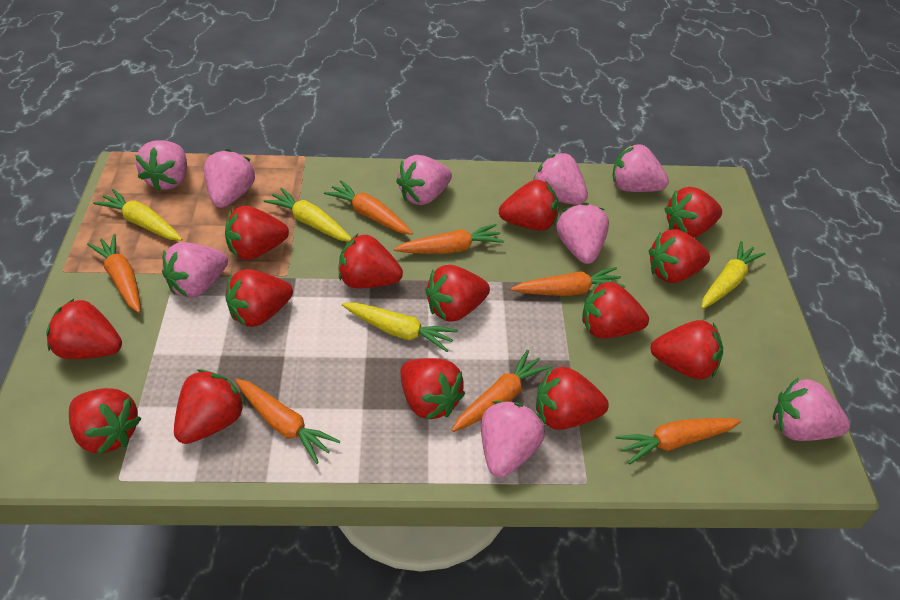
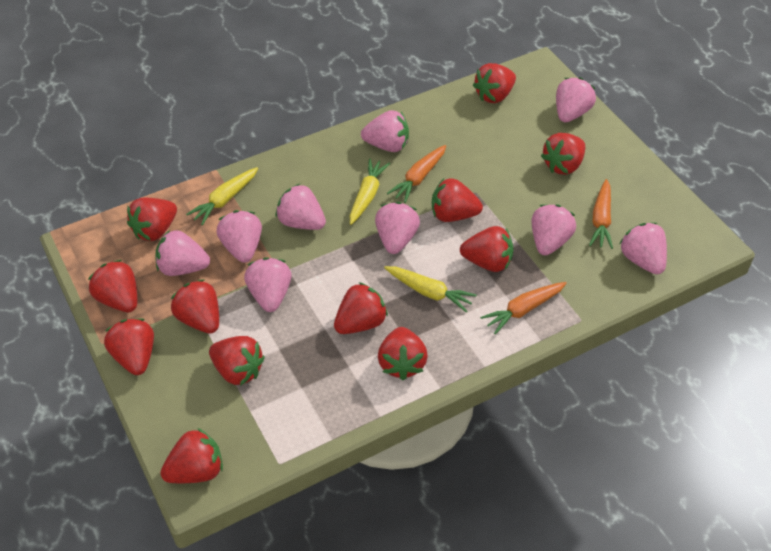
orange carrot: 7 -> 3
red strawberry: 14 -> 12
yellow carrot: 4 -> 3

